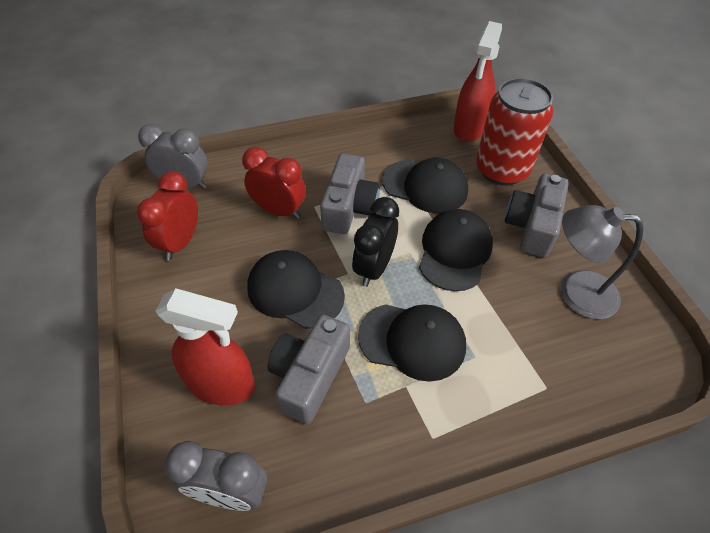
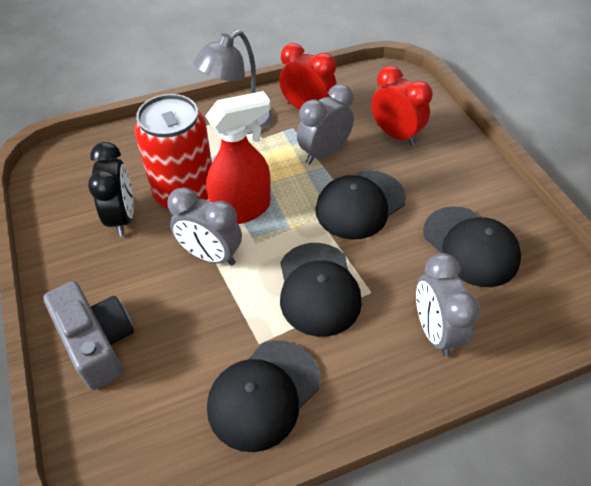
grey camera: 3 -> 1
grey clock: 2 -> 3
red spray bottle: 2 -> 1

